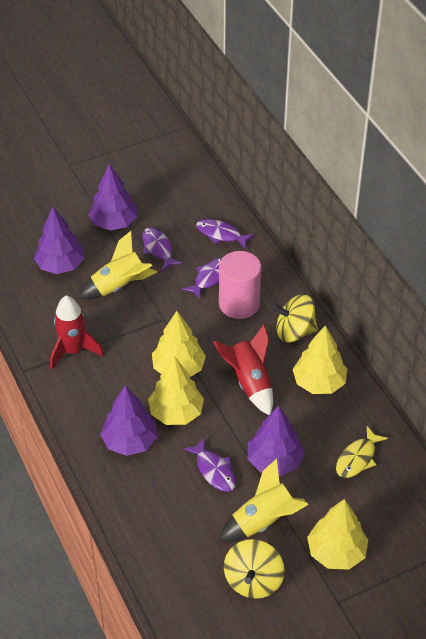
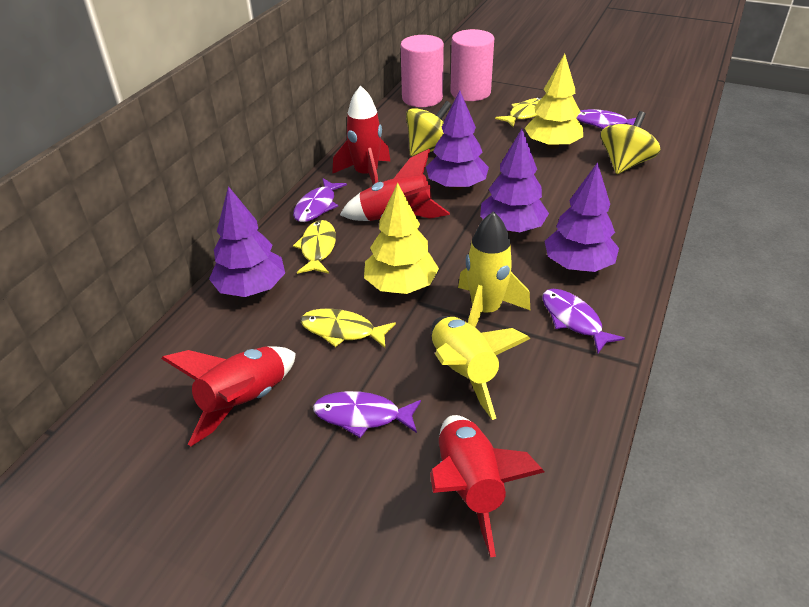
pink cylinder: 1 -> 2
red rocket: 2 -> 4
yellow fish: 1 -> 3
yellow tree: 4 -> 2

